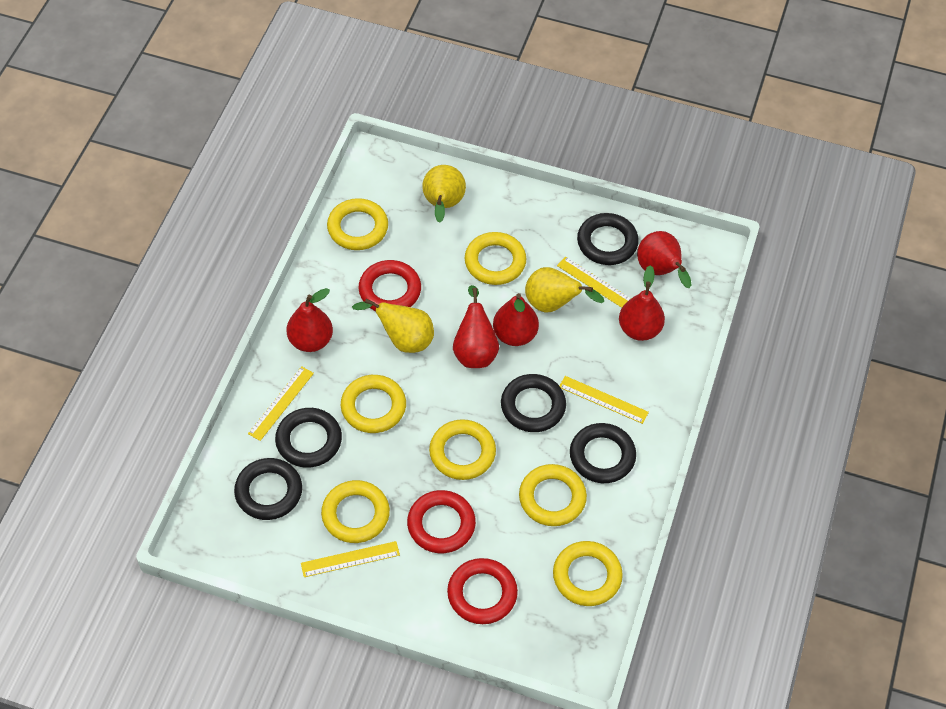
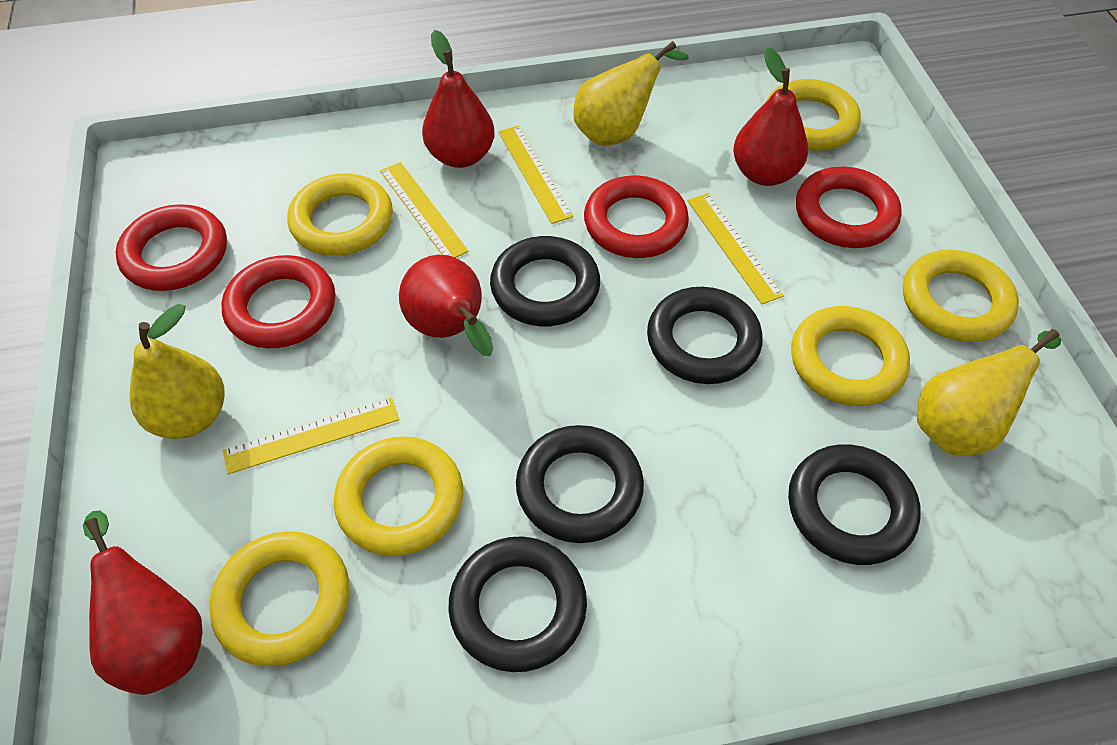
red pear: 5 -> 4
red ring: 3 -> 4
yellow ring: 7 -> 6

